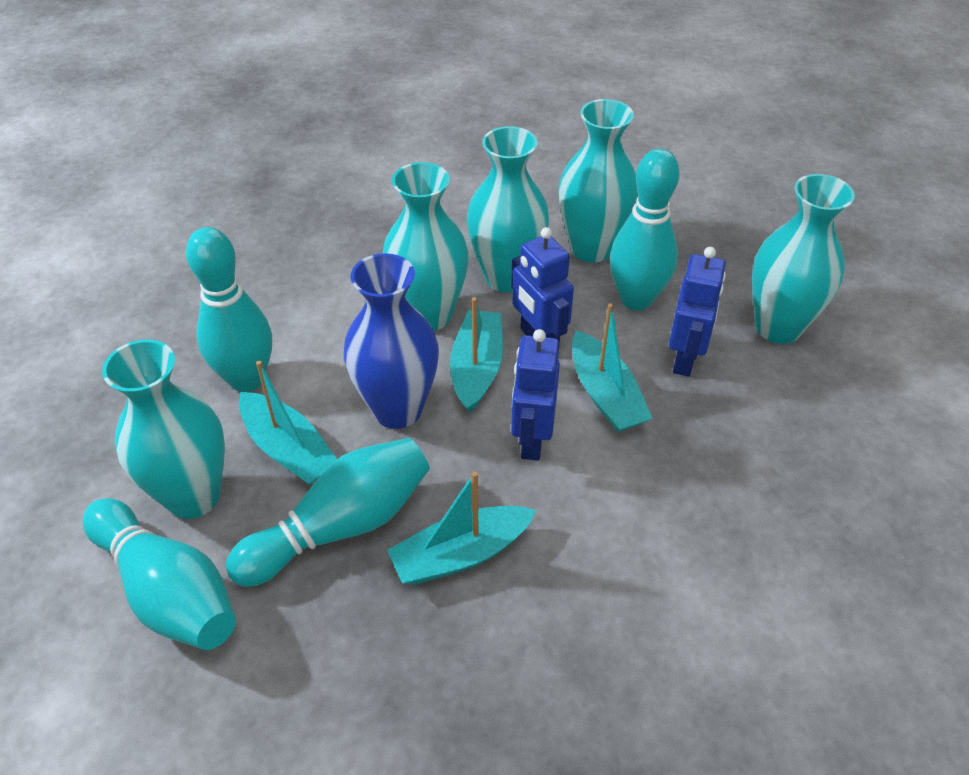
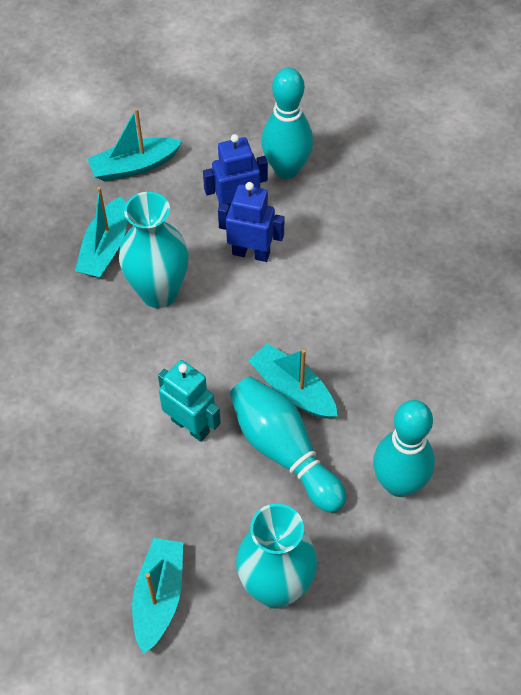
blue robot: 3 -> 2
blue vase: 1 -> 0
turquoise bowling pin: 4 -> 3
turquoise robot: 0 -> 1
turquoise vase: 5 -> 2

